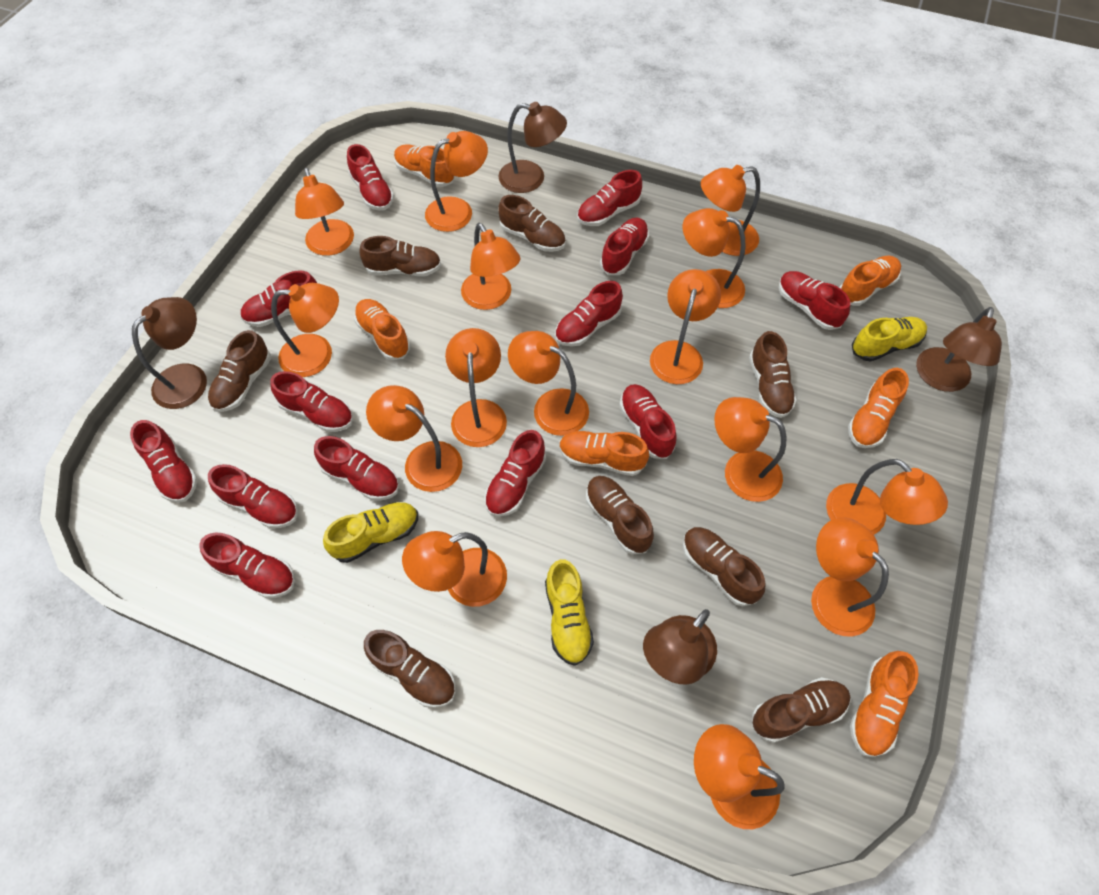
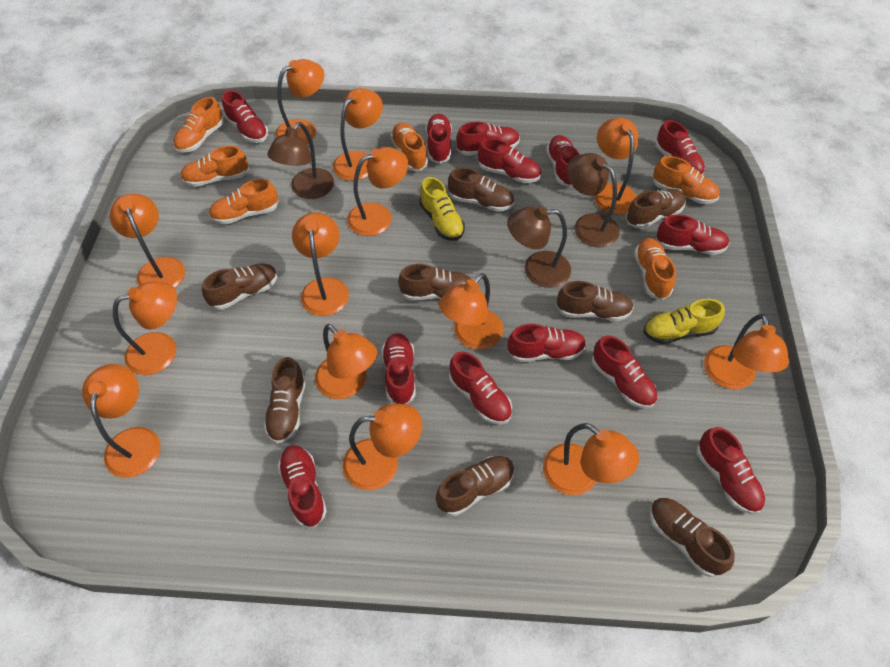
brown lamp: 4 -> 3
orange lamp: 15 -> 13
yellow shoe: 3 -> 2

